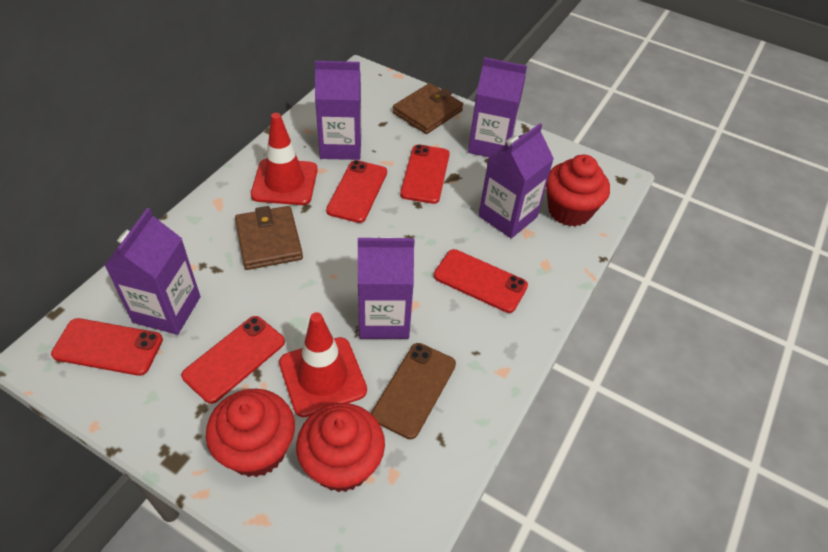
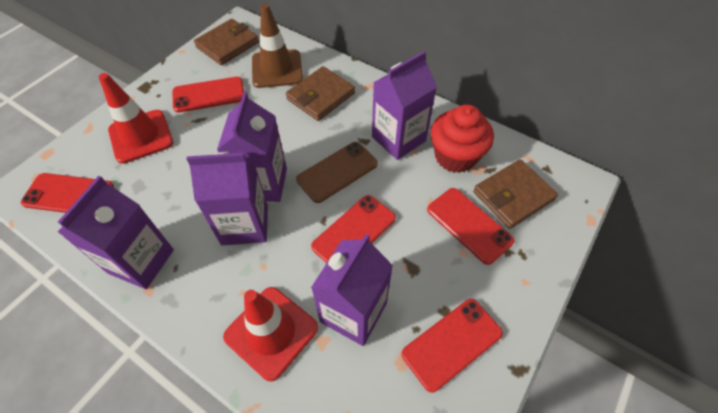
brown traffic cone: 0 -> 1
brown wallet: 2 -> 3
red cupcake: 3 -> 1

